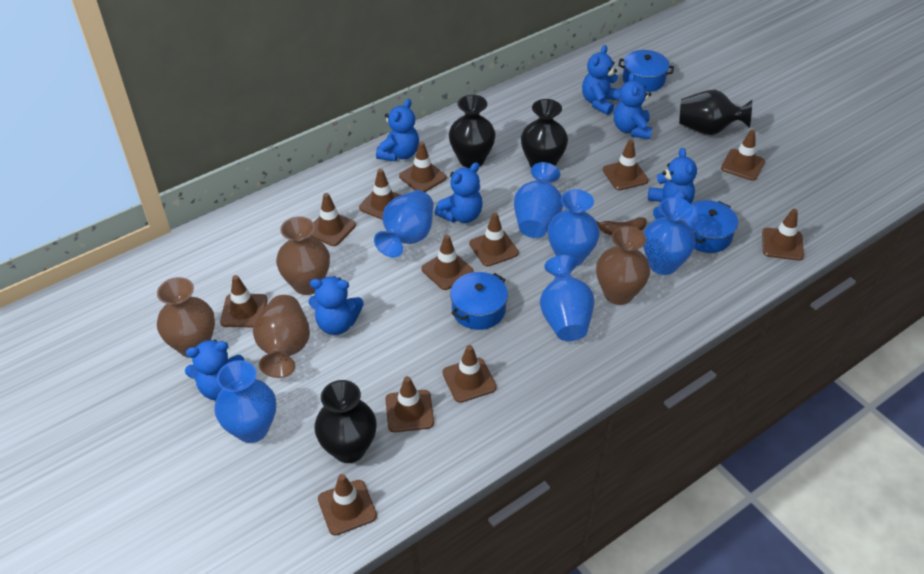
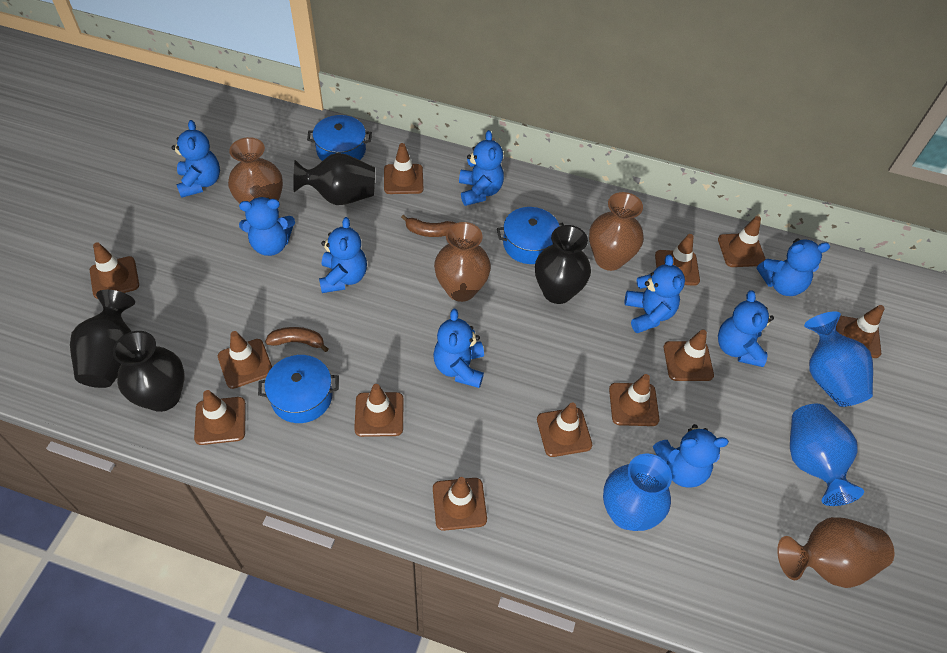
blue teddy bear: 7 -> 9
blue vase: 6 -> 3
brown banana: 1 -> 2

